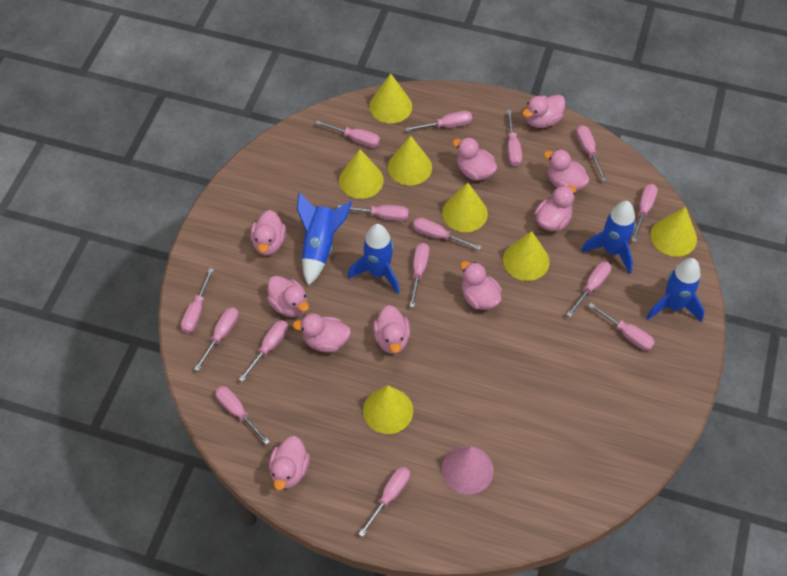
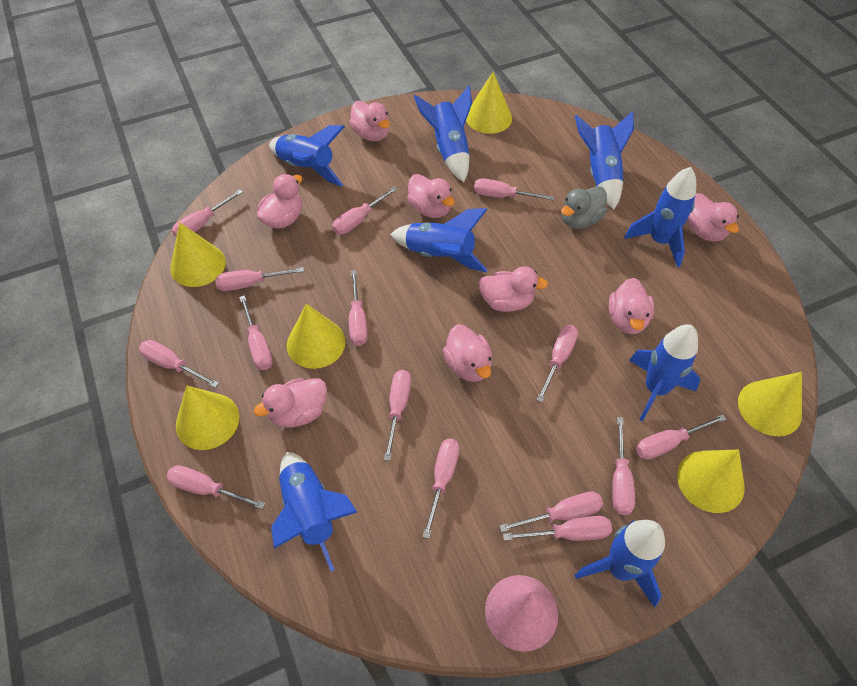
blue rocket: 4 -> 8
grey duck: 0 -> 1
pink duck: 10 -> 8
yellow cone: 7 -> 6

